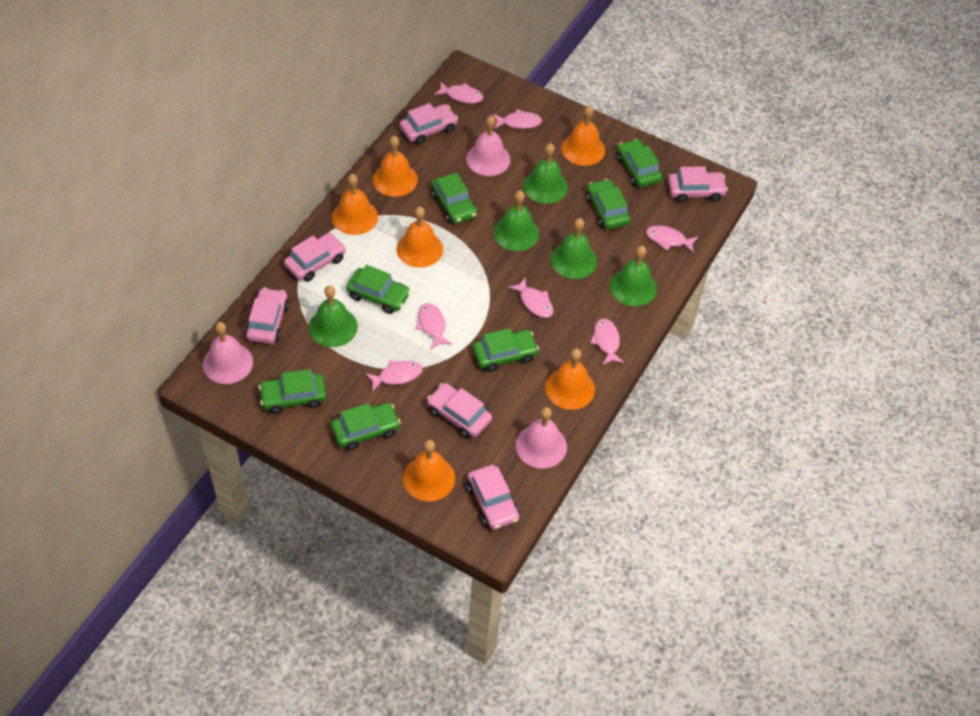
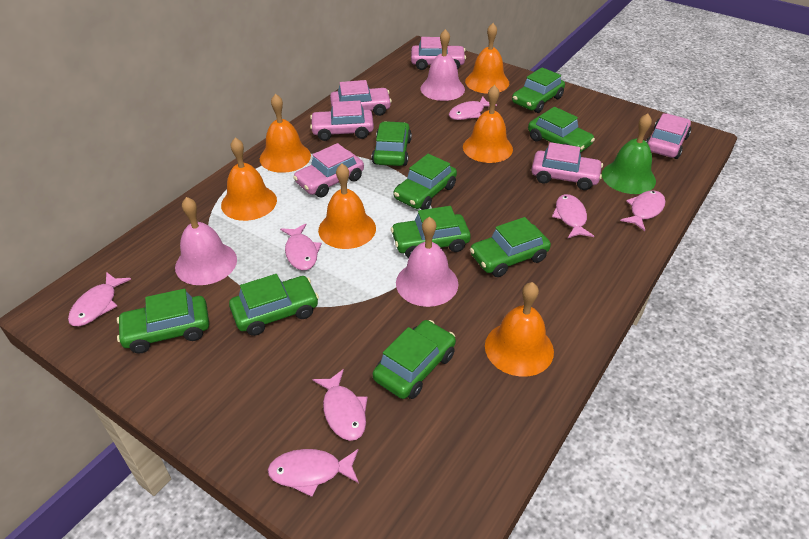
green bell: 5 -> 1
green car: 7 -> 9

